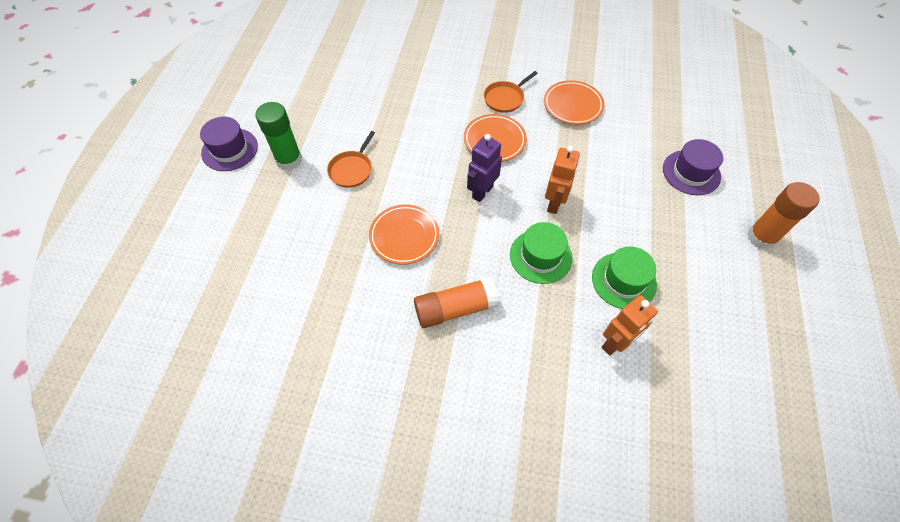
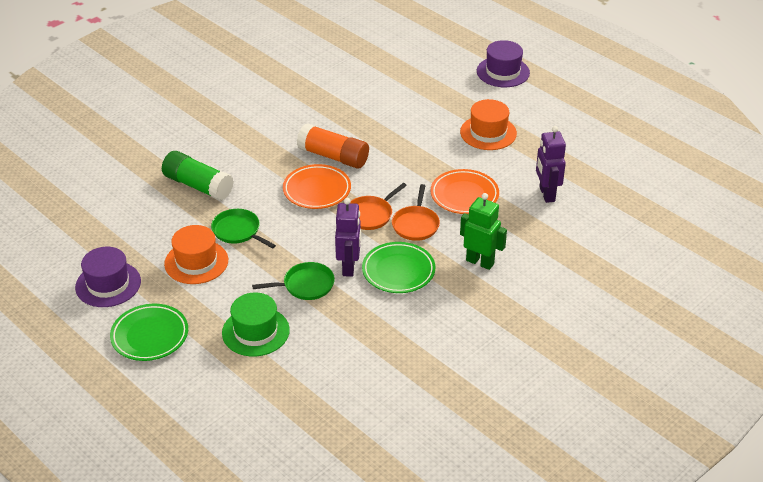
green hat: 2 -> 1
green pan: 0 -> 2
green plate: 0 -> 2
green robot: 0 -> 1
orange glue stick: 2 -> 1
orange hat: 0 -> 2
orange plate: 3 -> 2
orange robot: 2 -> 0
purple robot: 1 -> 2

